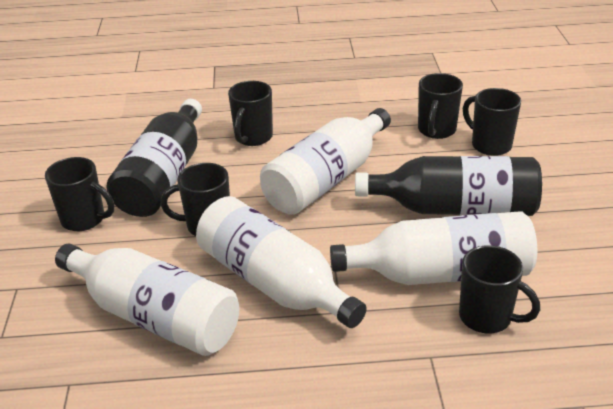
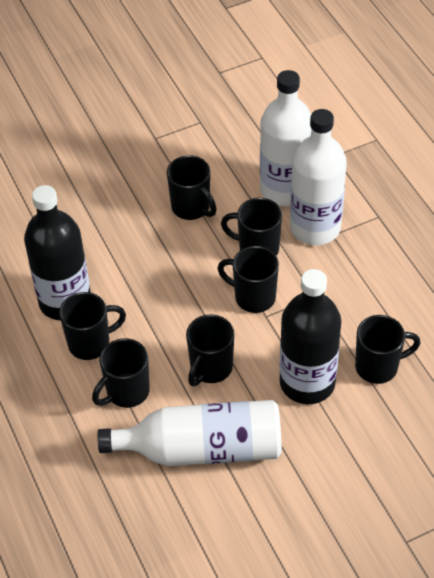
black mug: 6 -> 7
white bottle: 4 -> 3

